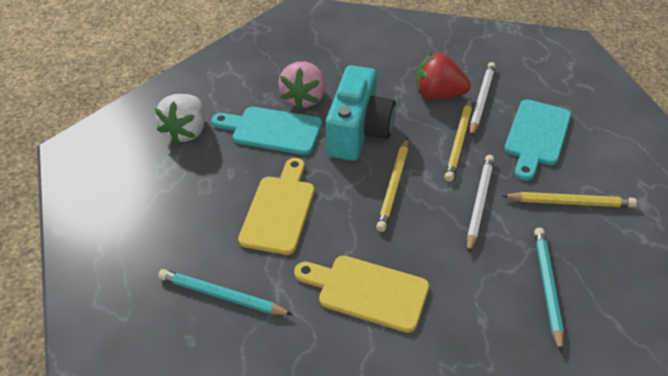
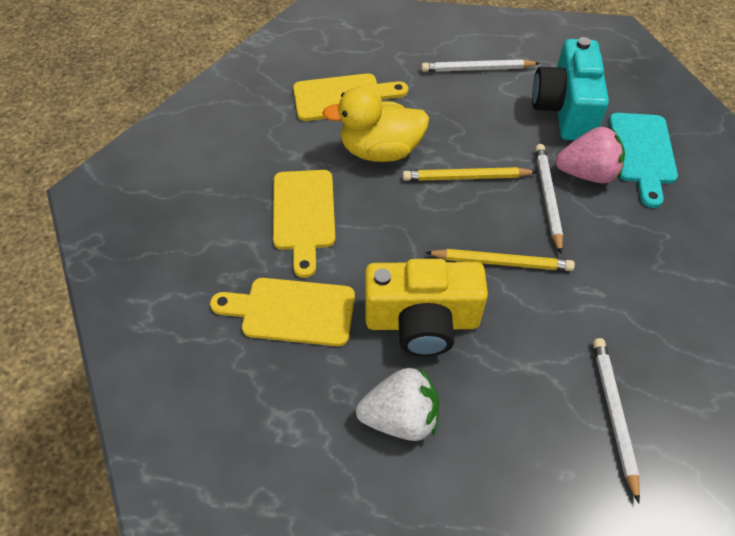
red strawberry: 1 -> 0
turquoise cutting board: 2 -> 1
turquoise pencil: 2 -> 0
white pencil: 2 -> 3
yellow camera: 0 -> 1
yellow cutting board: 2 -> 3
yellow duck: 0 -> 1
yellow pencil: 3 -> 2

